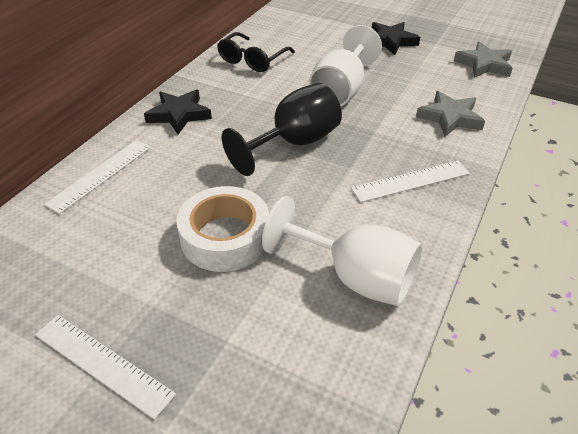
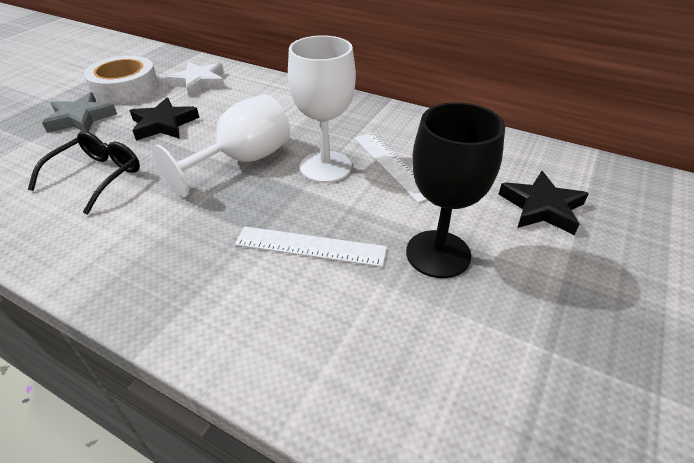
grey star: 2 -> 1
white ruler: 3 -> 2
white star: 0 -> 1

